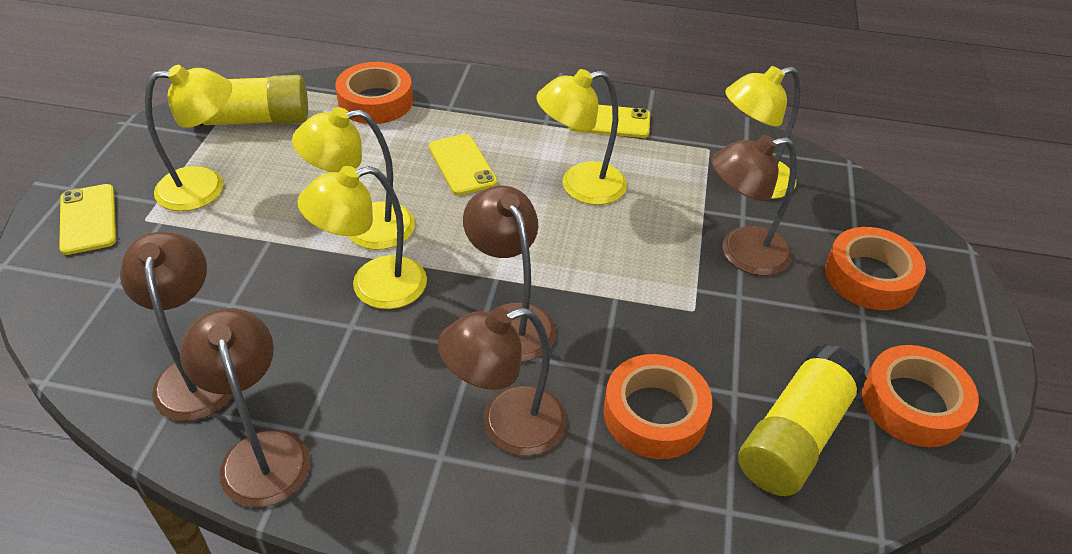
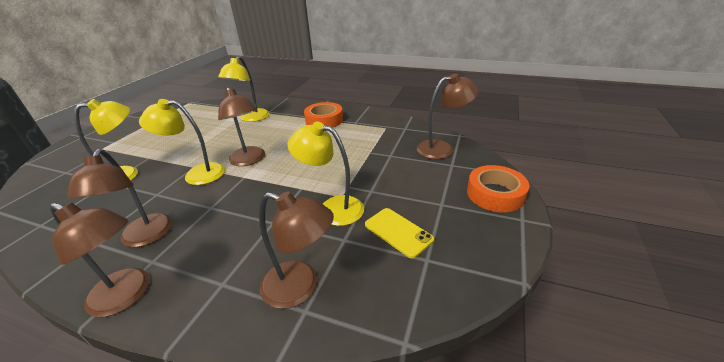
orange tape: 4 -> 2
yellow glue stick: 2 -> 0
yellow lamp: 5 -> 4
yellow phone: 3 -> 1

